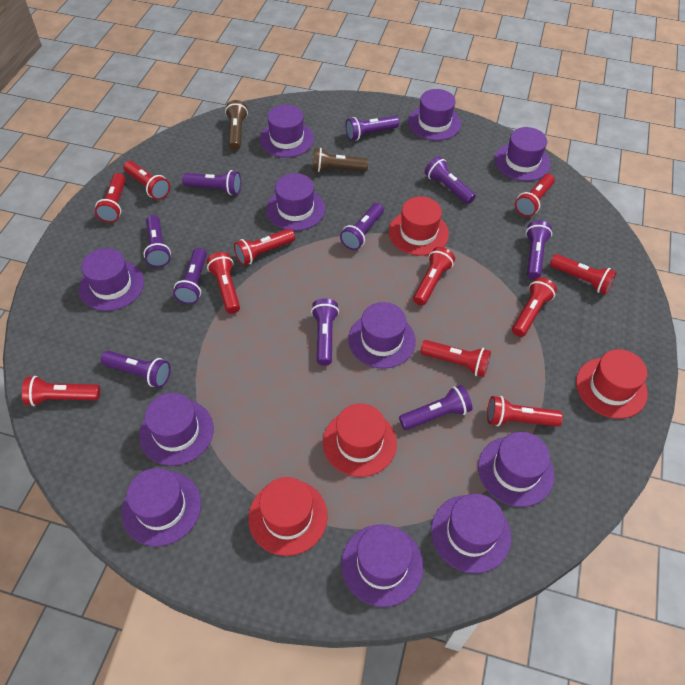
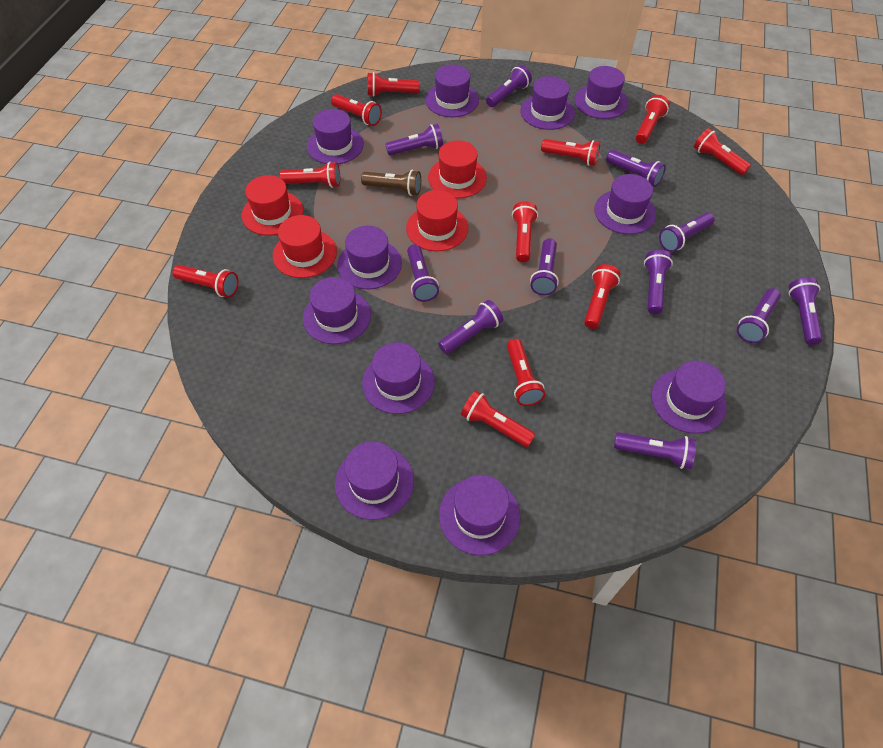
brown flashlight: 2 -> 1
purple flashlight: 10 -> 11

